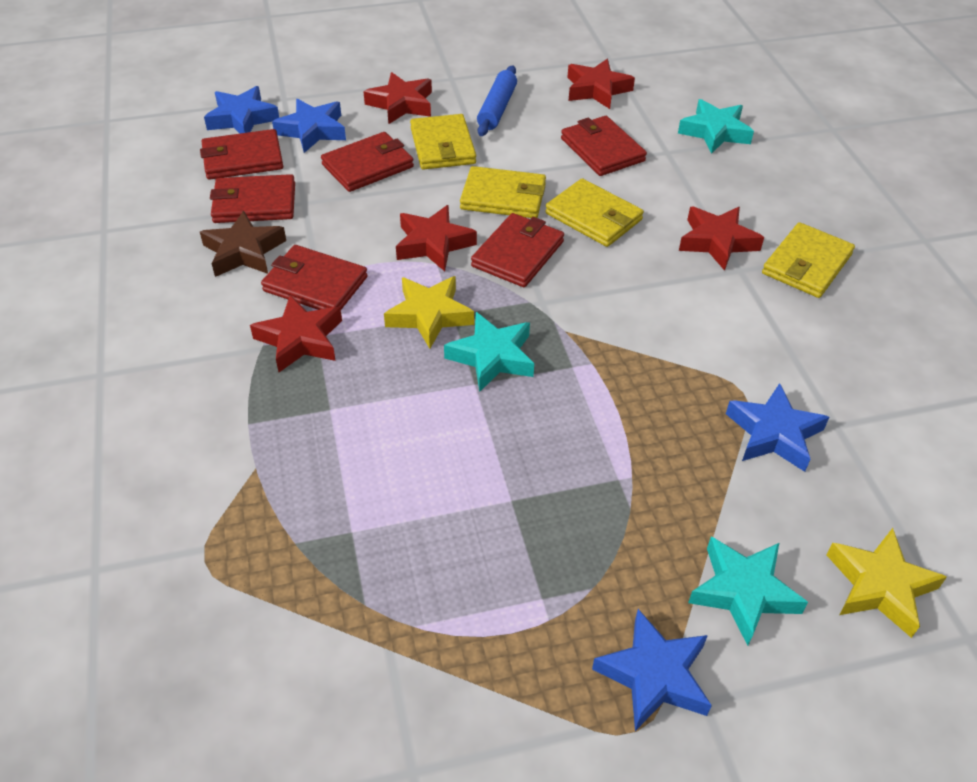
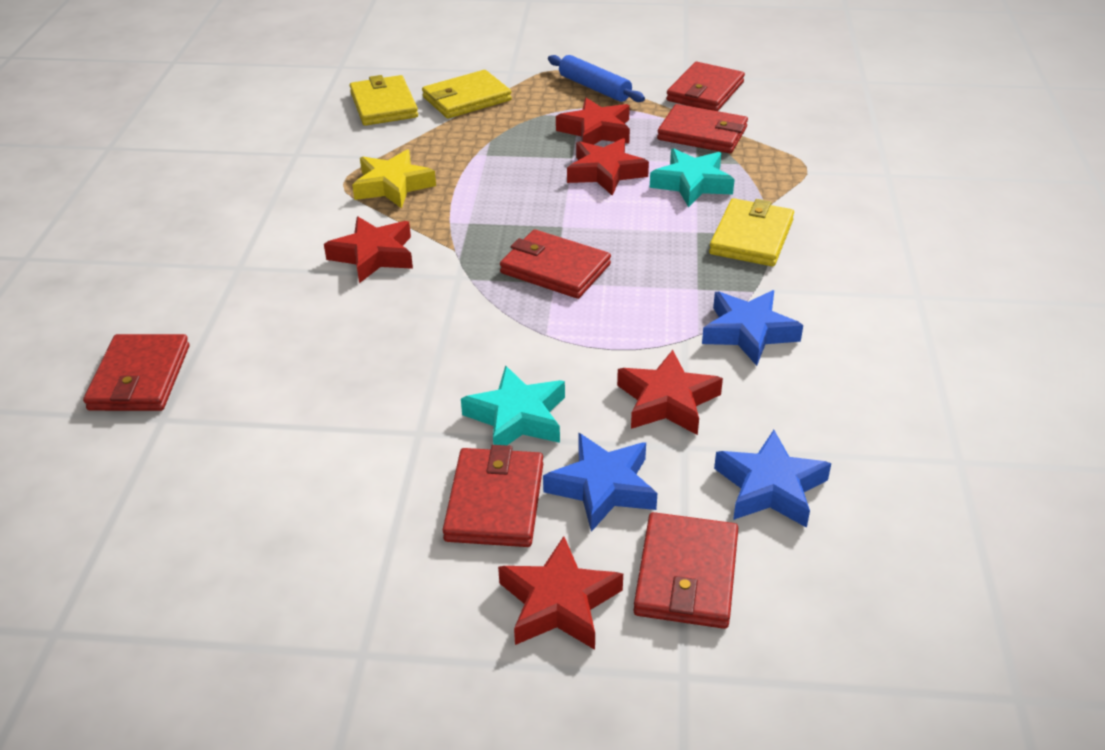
blue star: 4 -> 3
brown star: 1 -> 0
turquoise star: 3 -> 2
yellow star: 2 -> 1
yellow wallet: 4 -> 3

